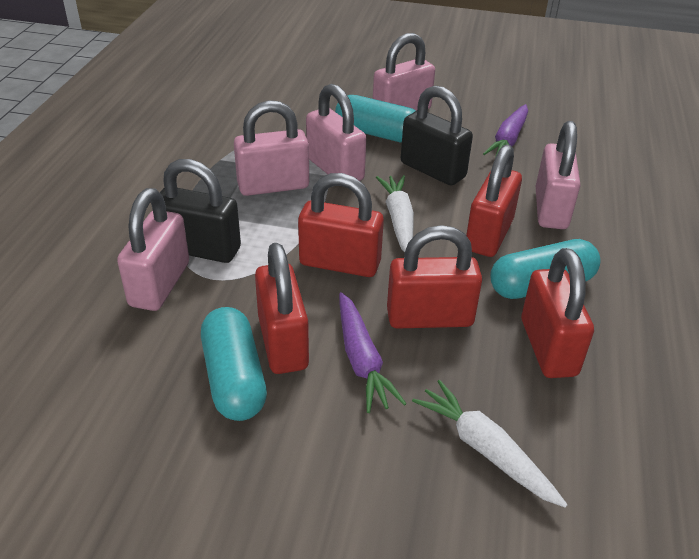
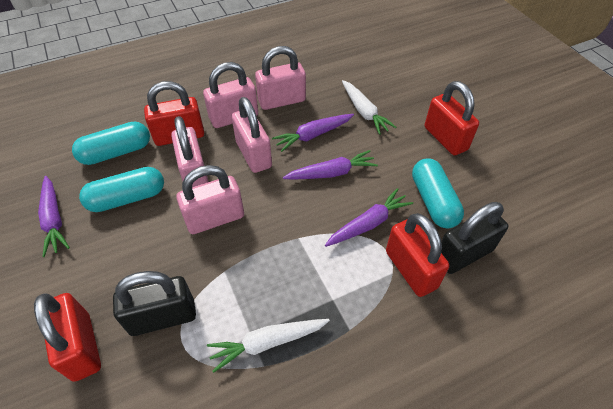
purple carrot: 2 -> 4
red padlock: 5 -> 4

